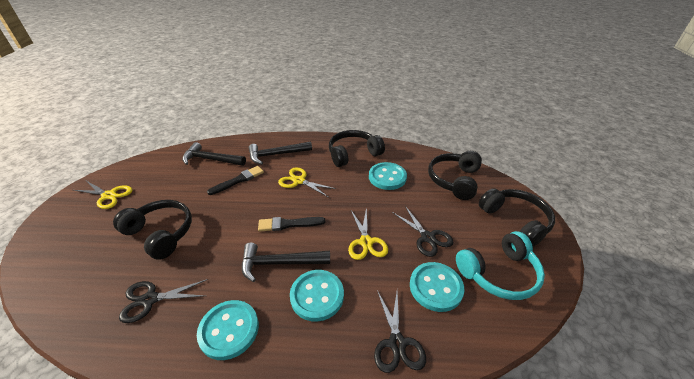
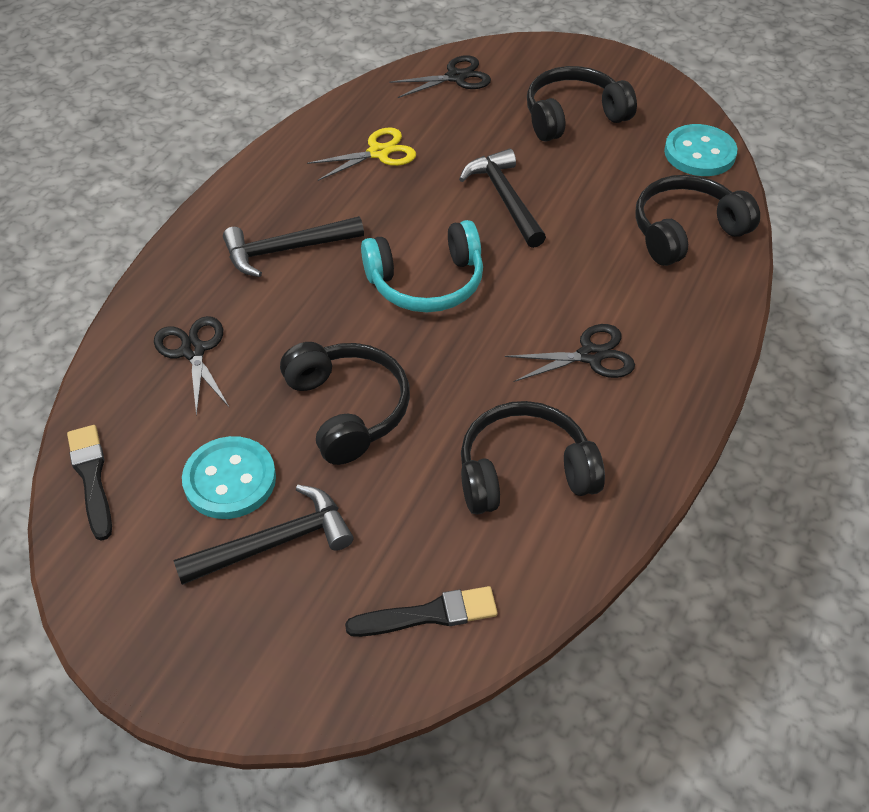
turquoise button: 4 -> 2
yellow scissors: 3 -> 1

